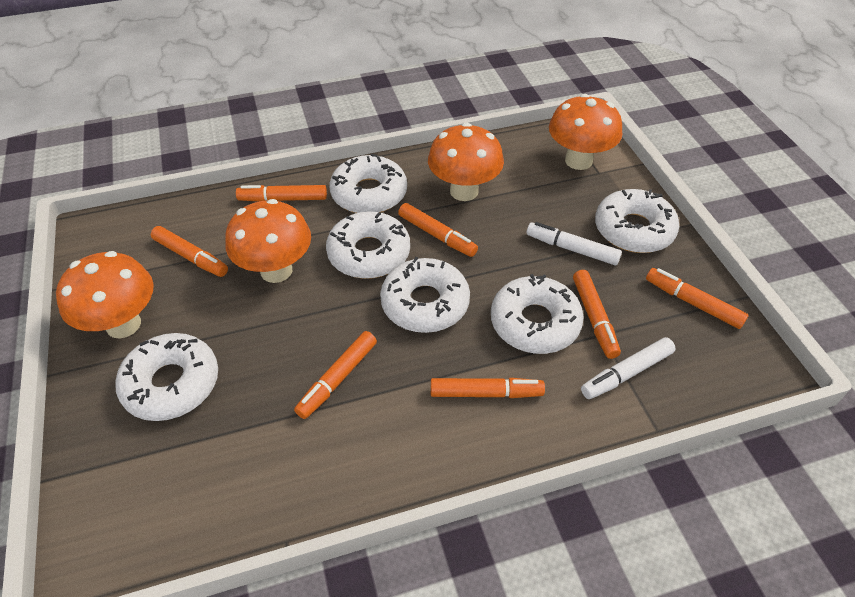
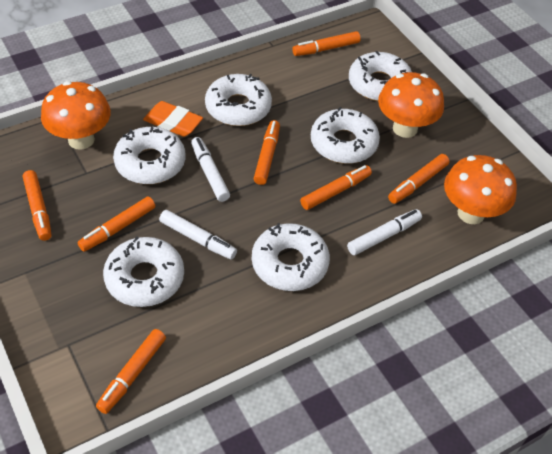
orange eraser: 0 -> 1
orange mushroom: 4 -> 3
white marker: 2 -> 3

